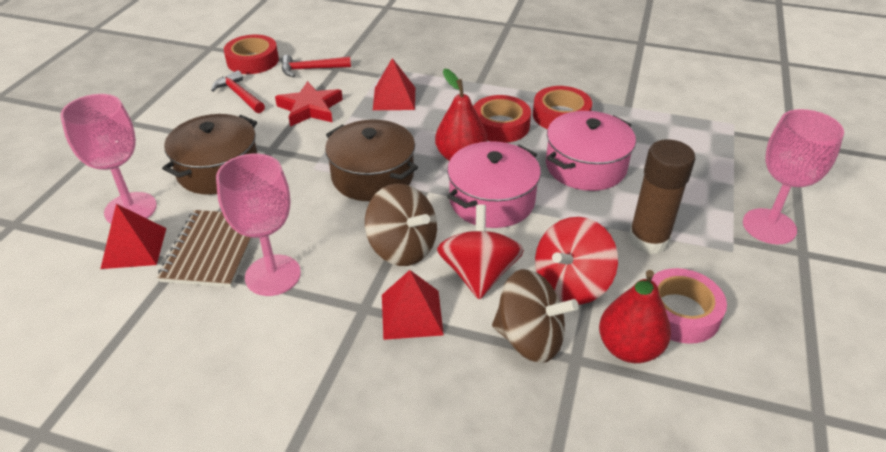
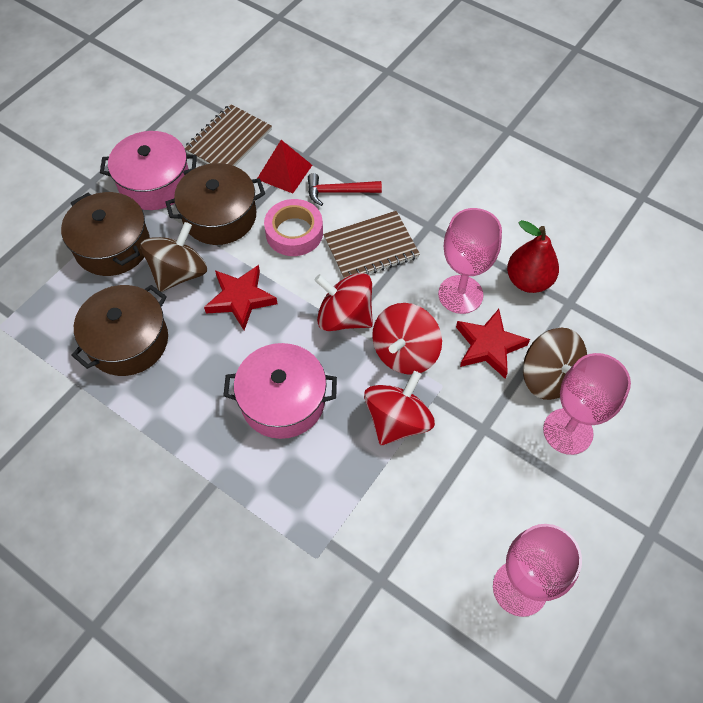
brown glue stick: 1 -> 0
brown notebook: 1 -> 2
brown pot: 2 -> 3
red hammer: 2 -> 1
red pear: 2 -> 1
red pyramid: 3 -> 1
red spinning top: 2 -> 3
red star: 1 -> 2
red tape: 3 -> 0

